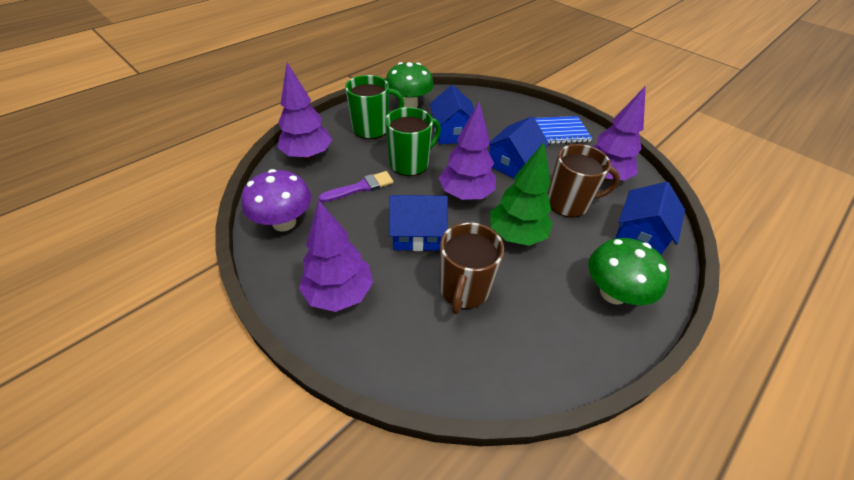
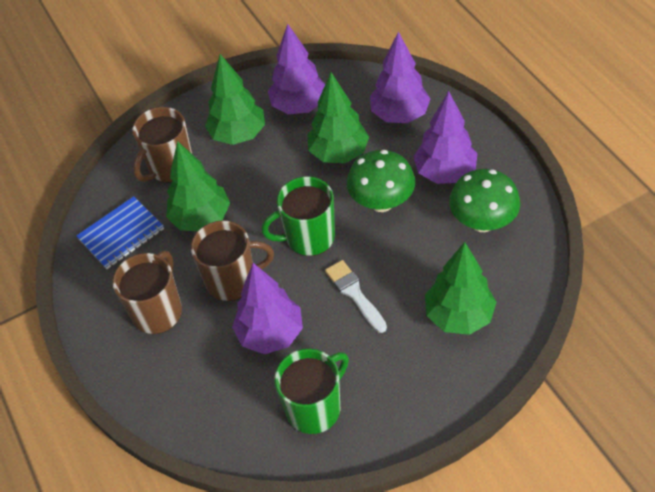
blue house: 4 -> 0
brown mug: 2 -> 3
green tree: 1 -> 4
purple brush: 1 -> 0
purple mushroom: 1 -> 0
white brush: 0 -> 1

